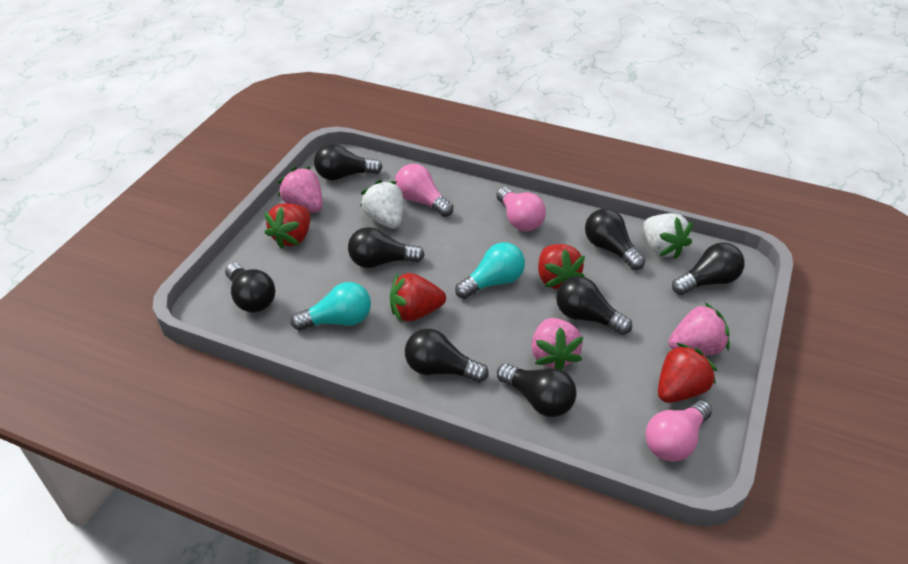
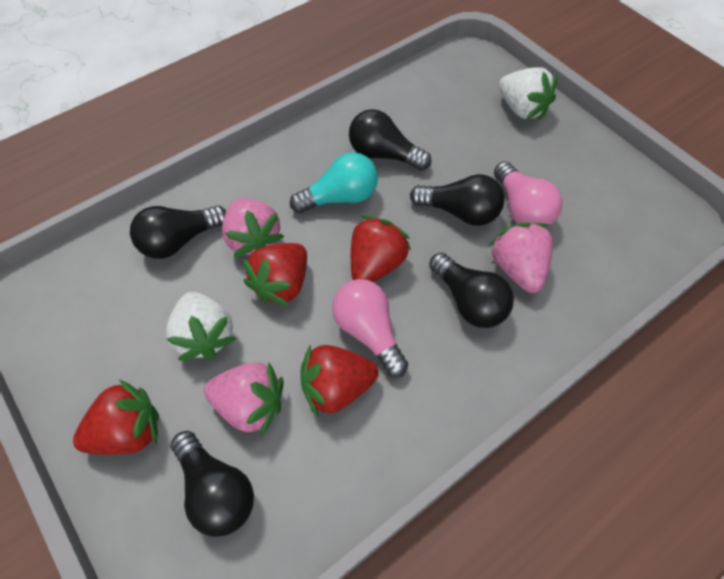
black light bulb: 8 -> 5
pink light bulb: 3 -> 2
turquoise light bulb: 2 -> 1

